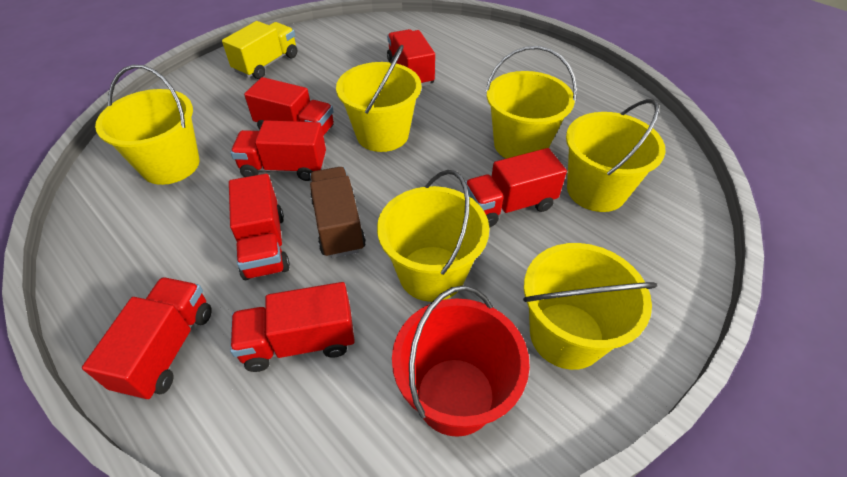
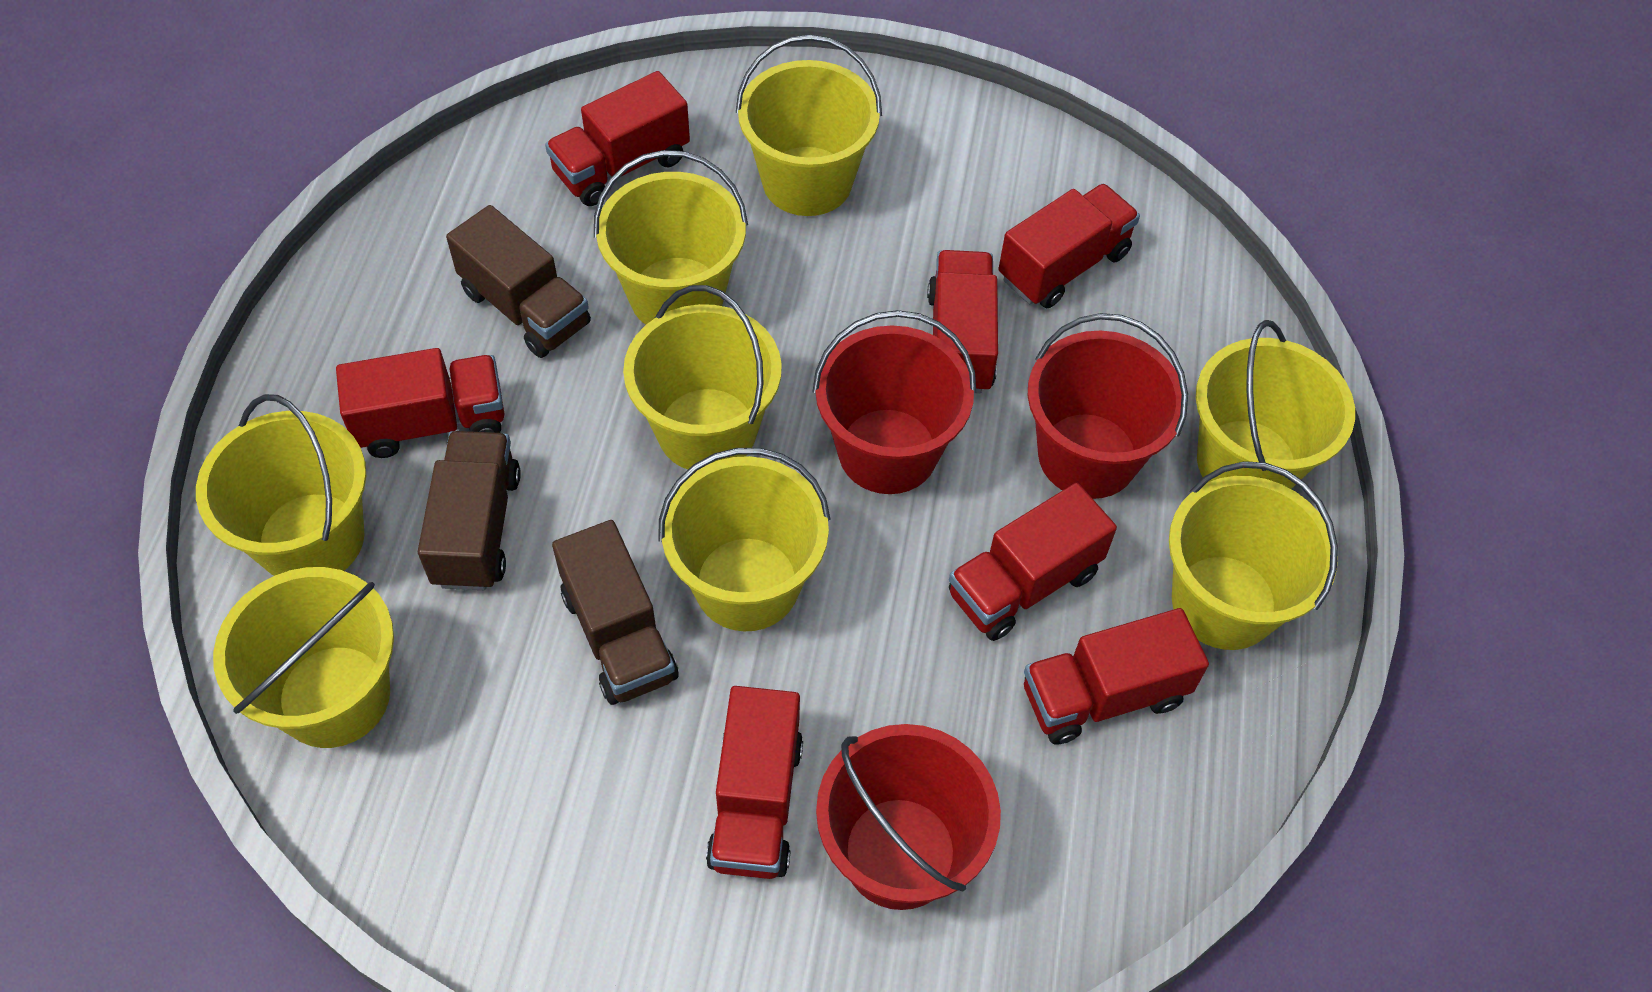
brown truck: 1 -> 3
red bucket: 1 -> 3
yellow bucket: 6 -> 8
yellow truck: 1 -> 0

